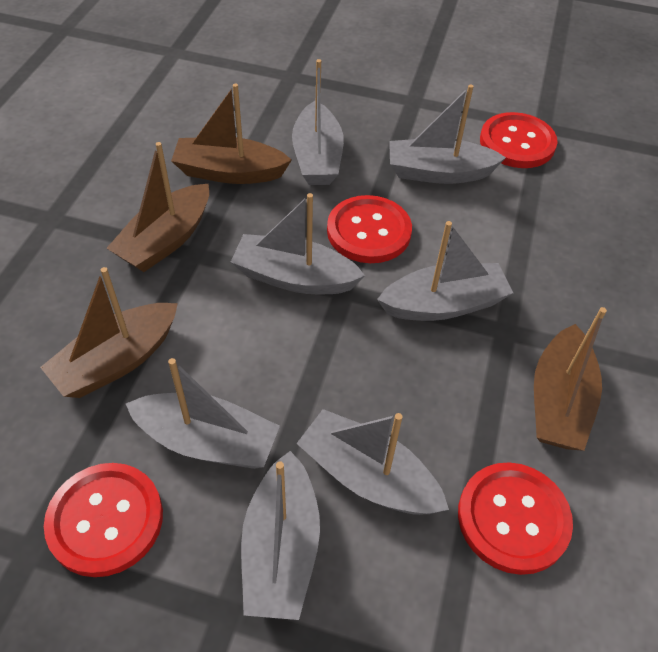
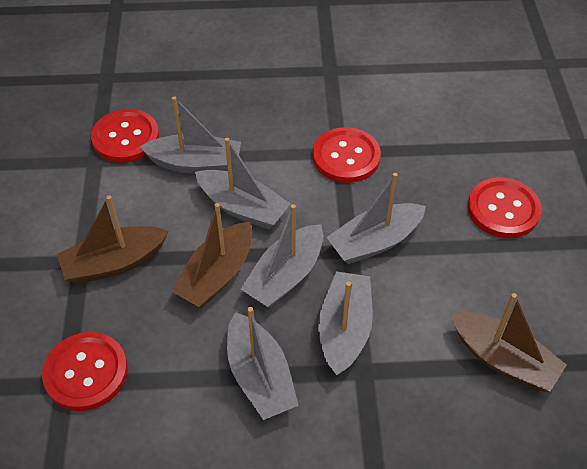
brown boat: 4 -> 3
grey boat: 7 -> 6

